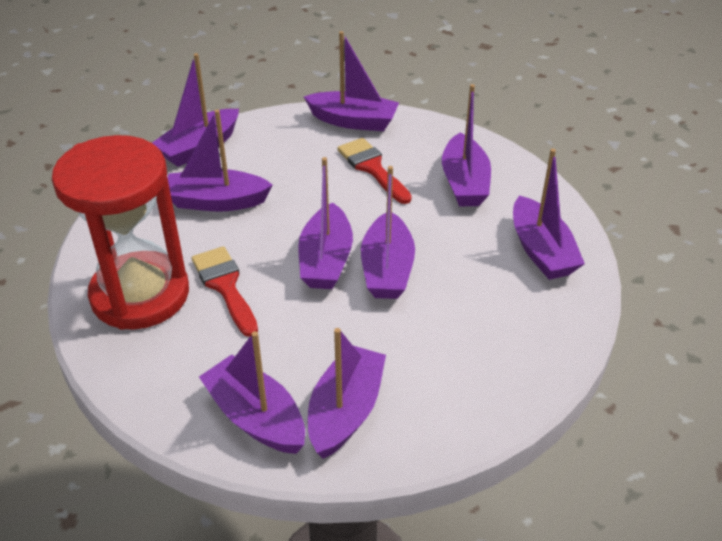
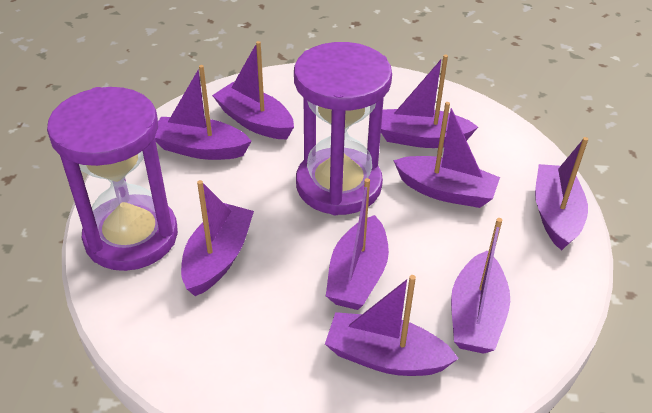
purple hourglass: 0 -> 2
red brush: 2 -> 0
red hourglass: 1 -> 0

